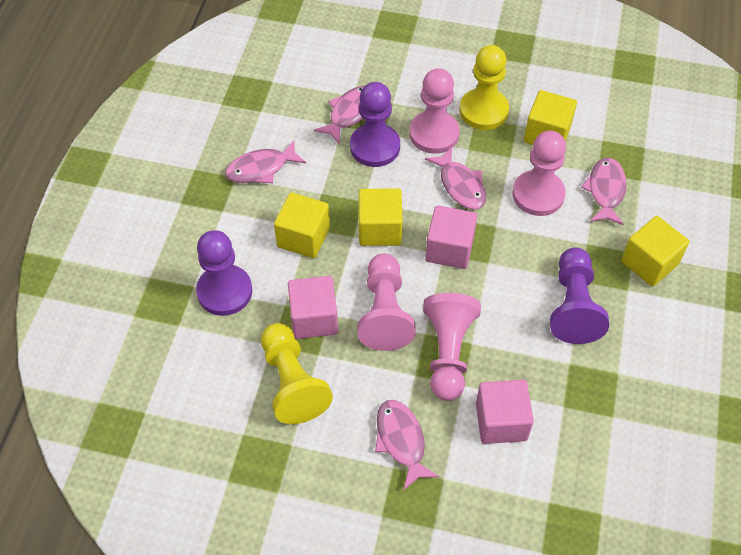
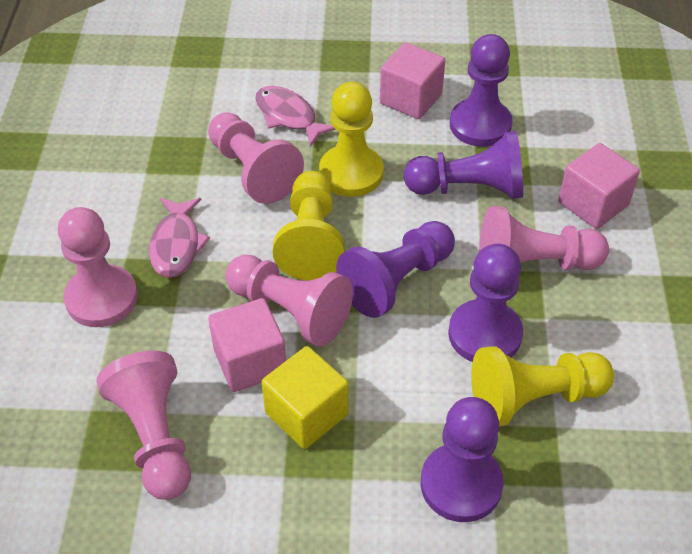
pink fish: 5 -> 2
pink pawn: 4 -> 5
purple pawn: 3 -> 5
yellow cube: 4 -> 1
yellow pawn: 2 -> 3

